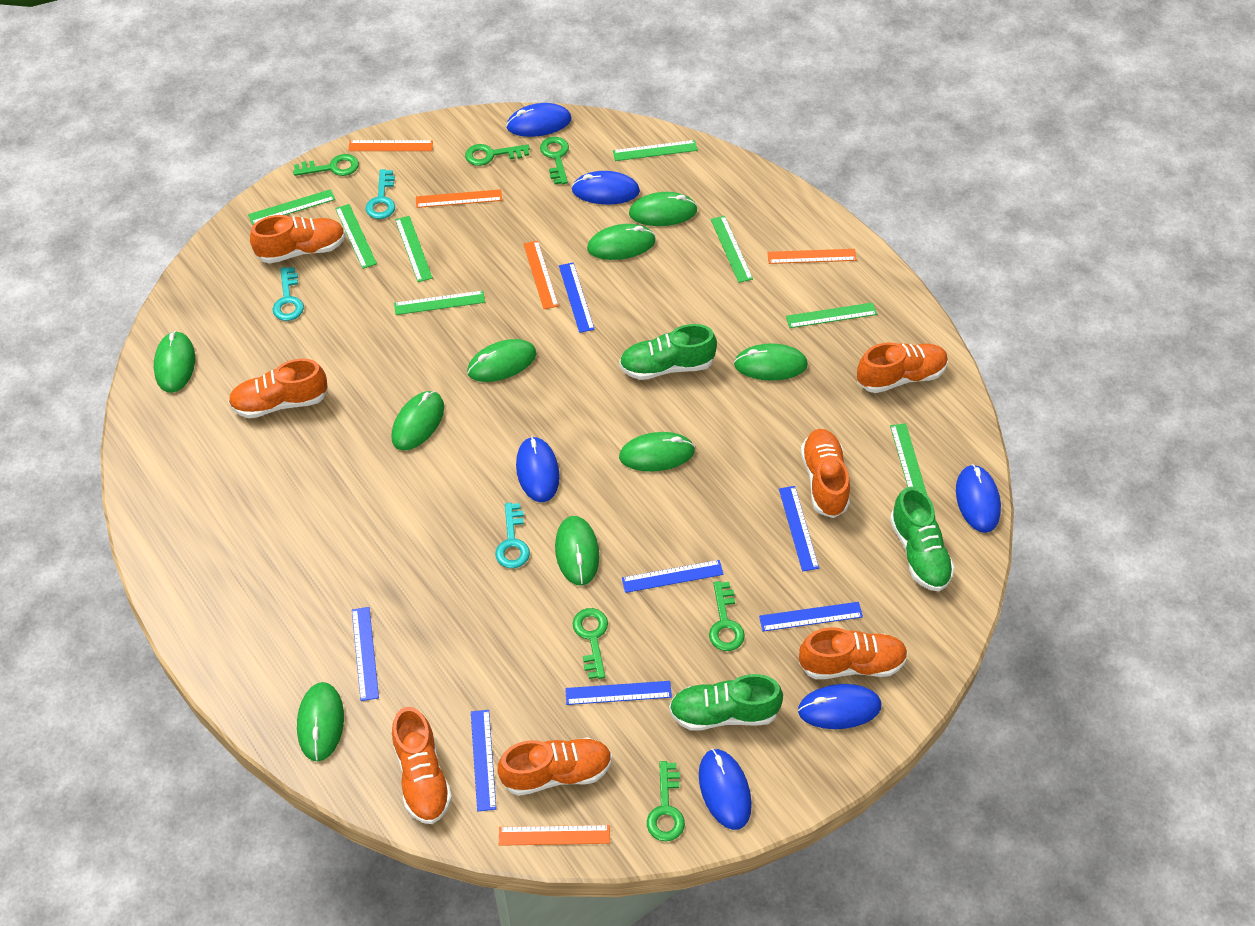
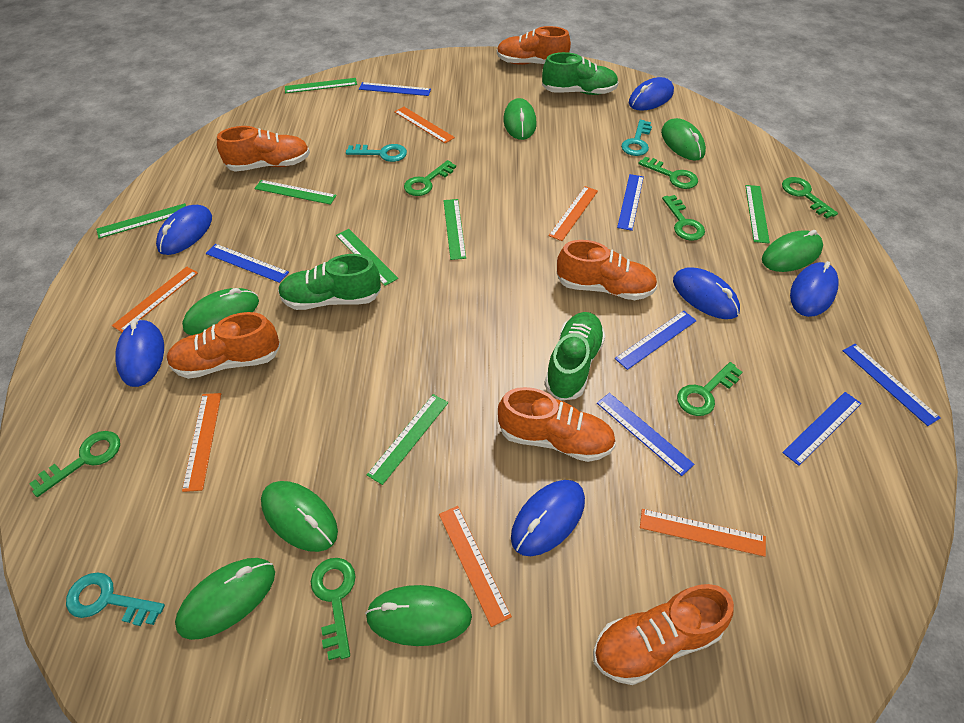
green key: 6 -> 7
green mouse: 9 -> 7
green ruler: 8 -> 7
orange ruler: 5 -> 6
orange shoe: 7 -> 6

